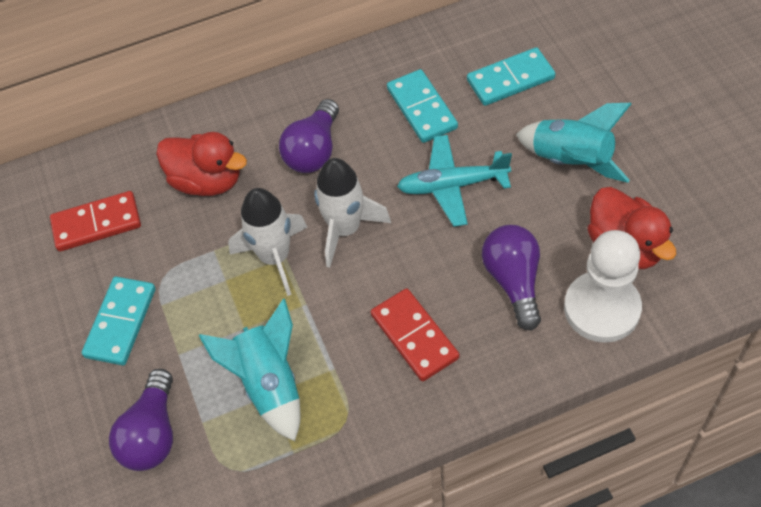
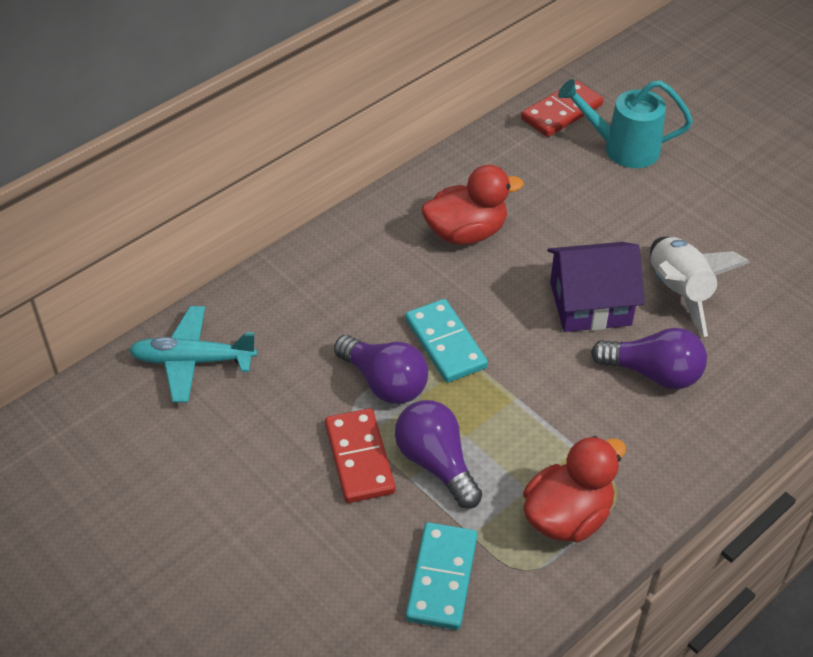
purple house: 0 -> 1
turquoise domino: 3 -> 2
turquoise rocket: 2 -> 0
turquoise watering can: 0 -> 1
white pawn: 1 -> 0
white rocket: 2 -> 1

